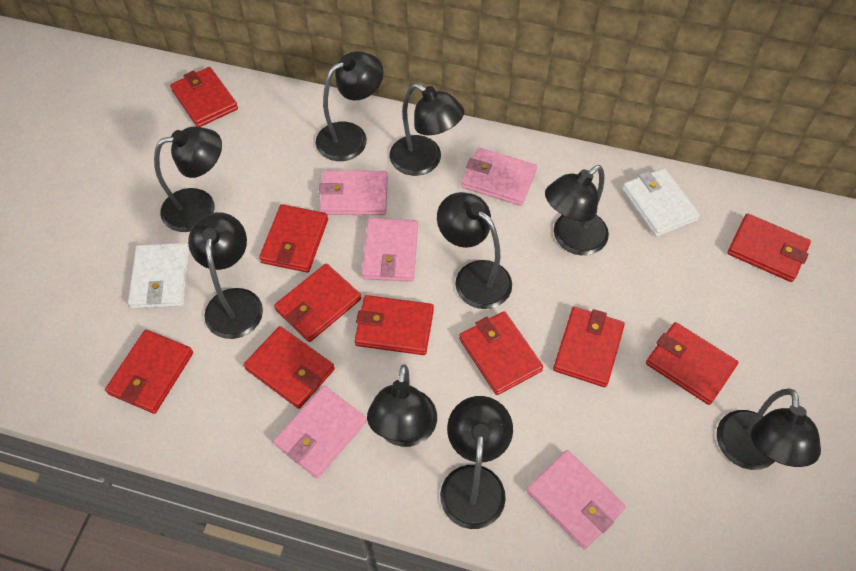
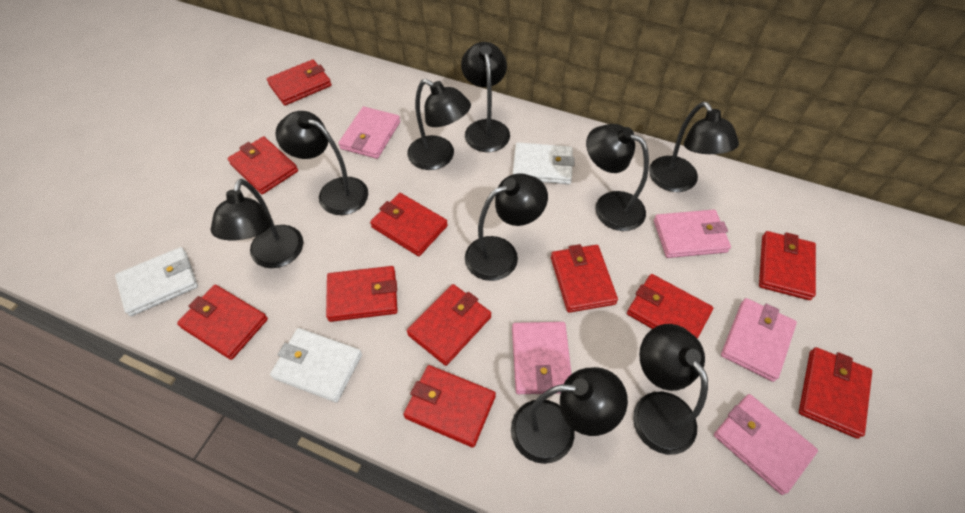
red wallet: 10 -> 11
white wallet: 2 -> 3

